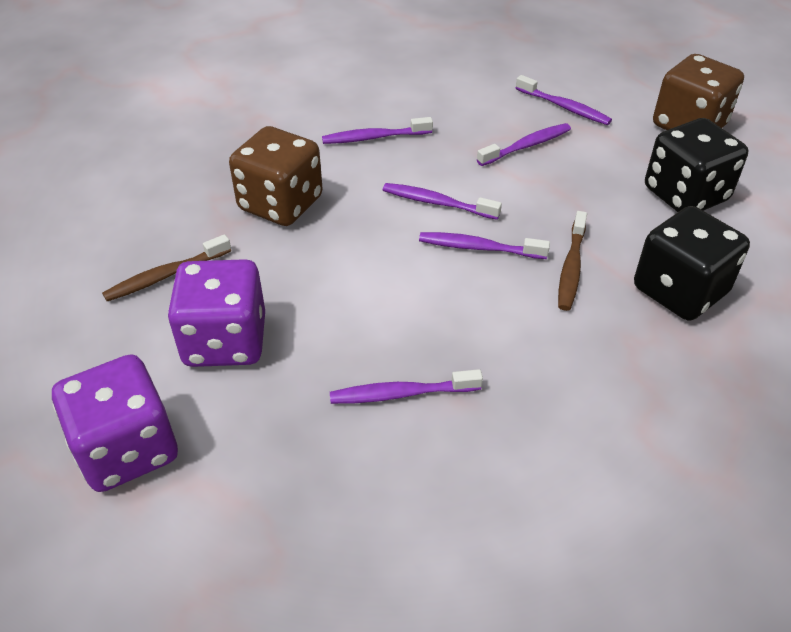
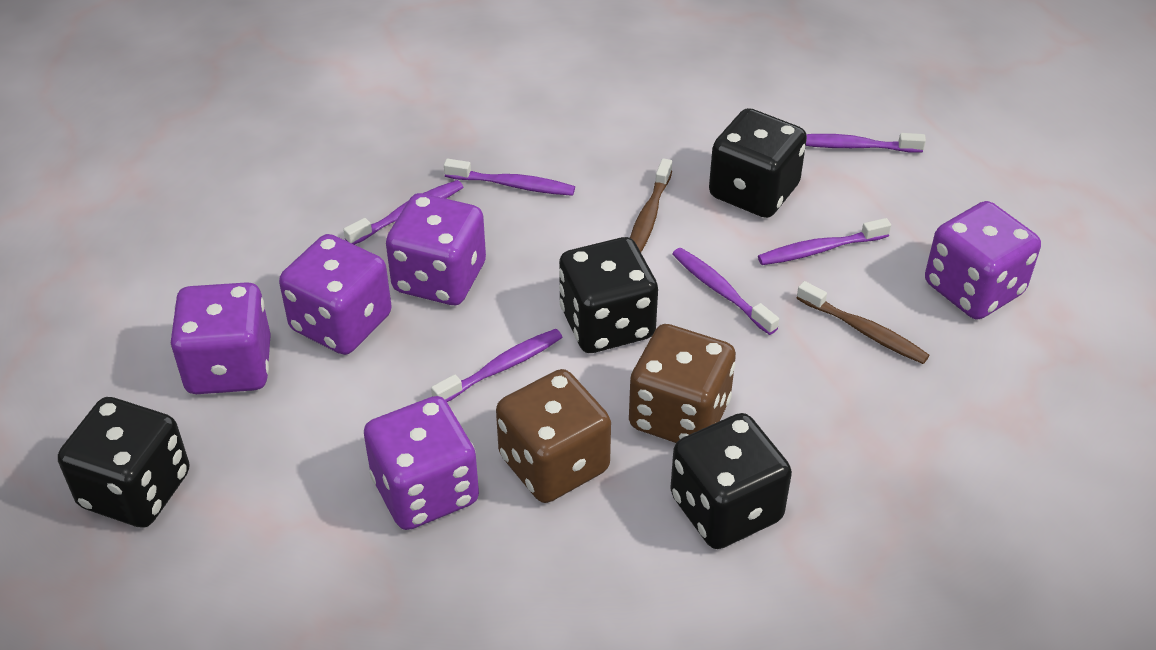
black dice: 2 -> 4
purple dice: 2 -> 5

